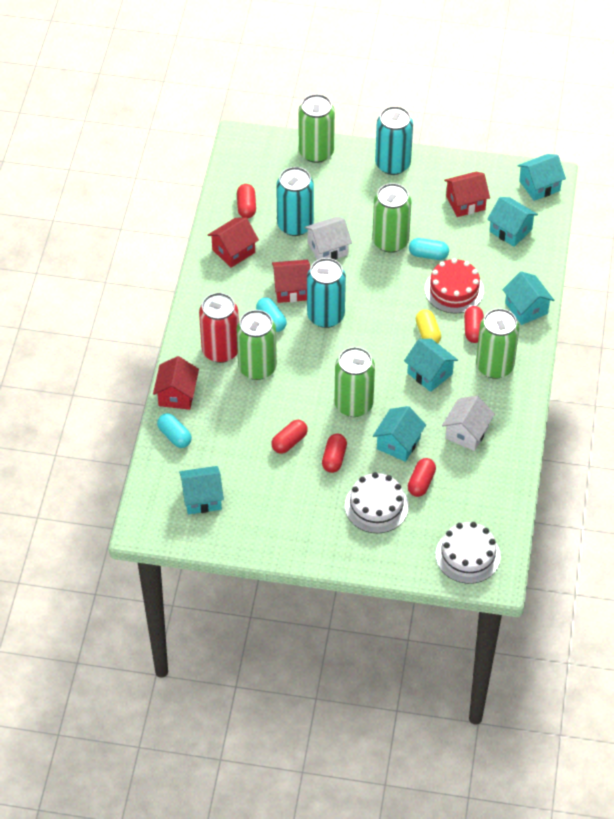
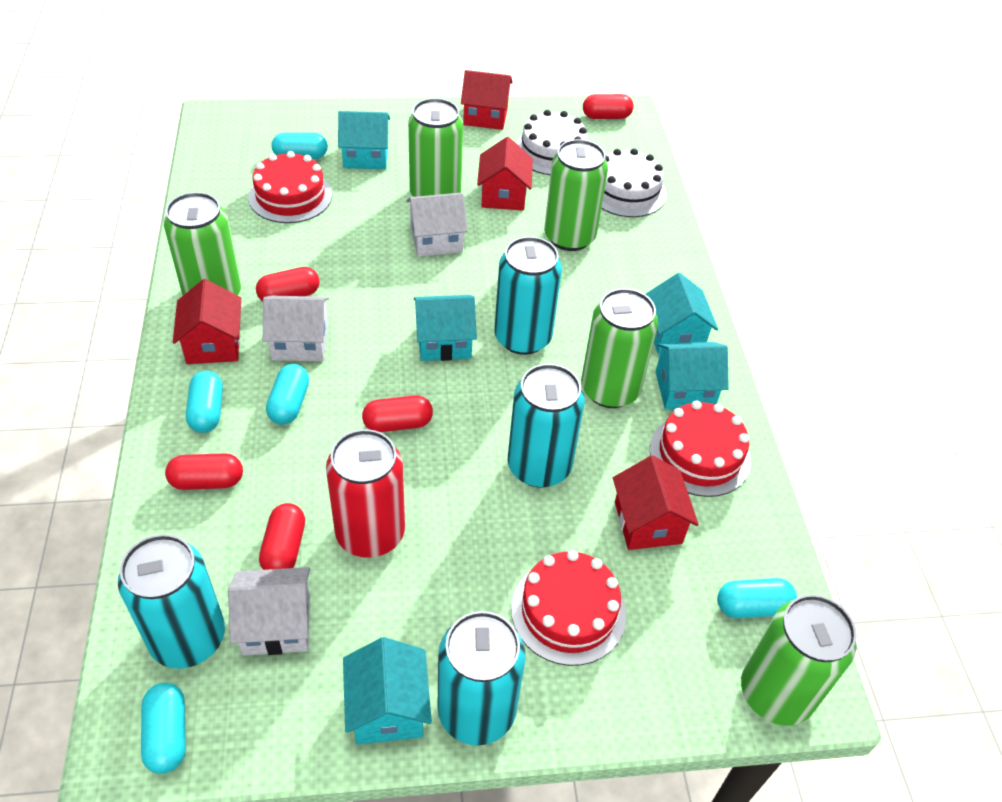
red cake: 1 -> 3
turquoise can: 3 -> 4
turquoise capsule: 3 -> 5
turquoise house: 6 -> 5
white house: 2 -> 3
yellow capsule: 1 -> 0

